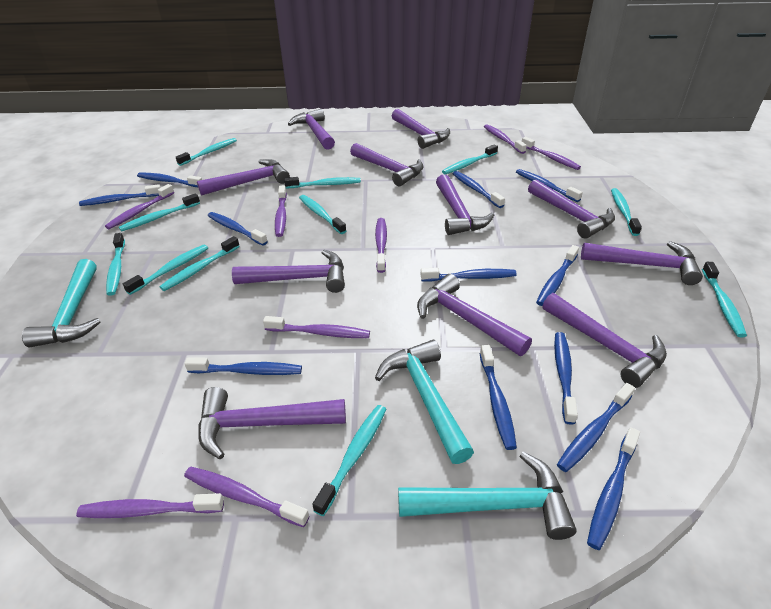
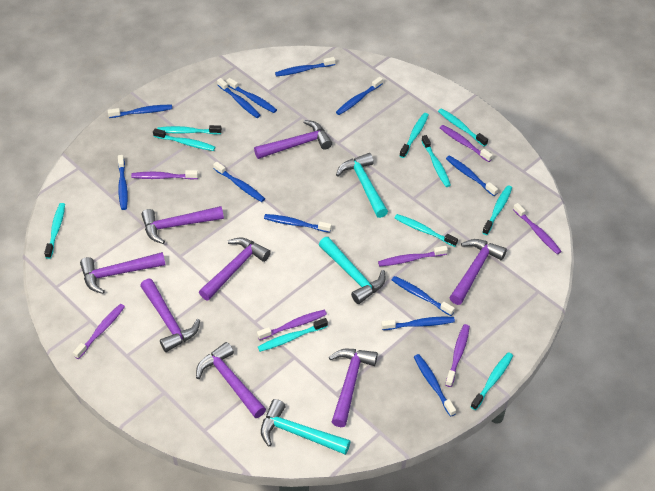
purple hammer: 11 -> 8
purple toothbrush: 8 -> 7
turquoise toothbrush: 11 -> 10

